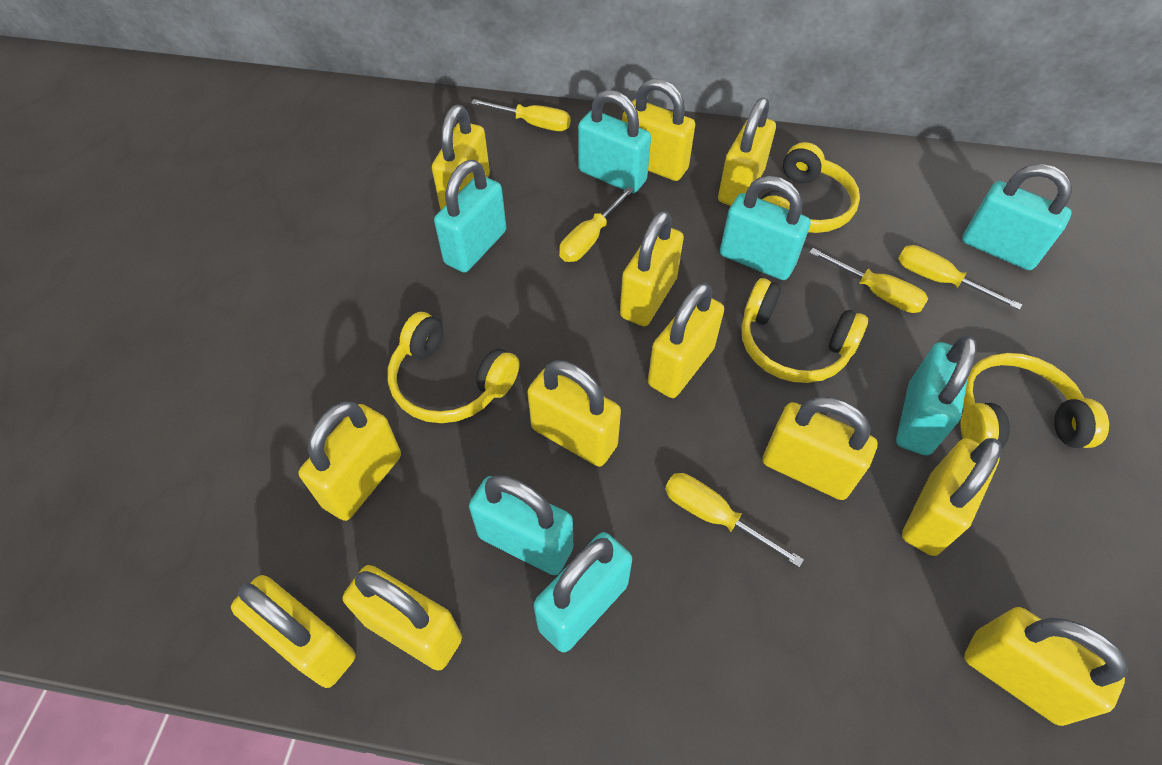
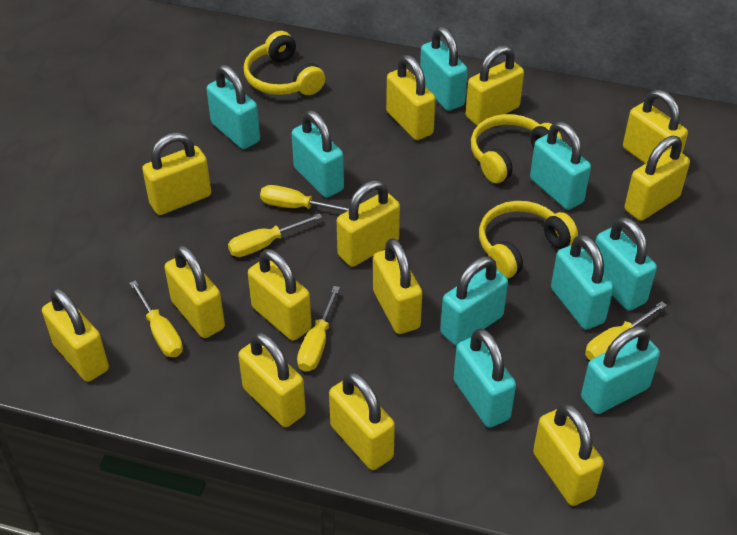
turquoise padlock: 7 -> 9
yellow headphones: 4 -> 3
yellow padlock: 12 -> 13

